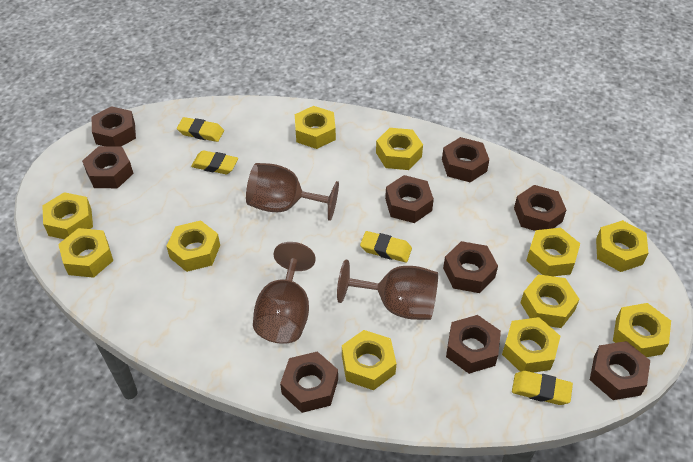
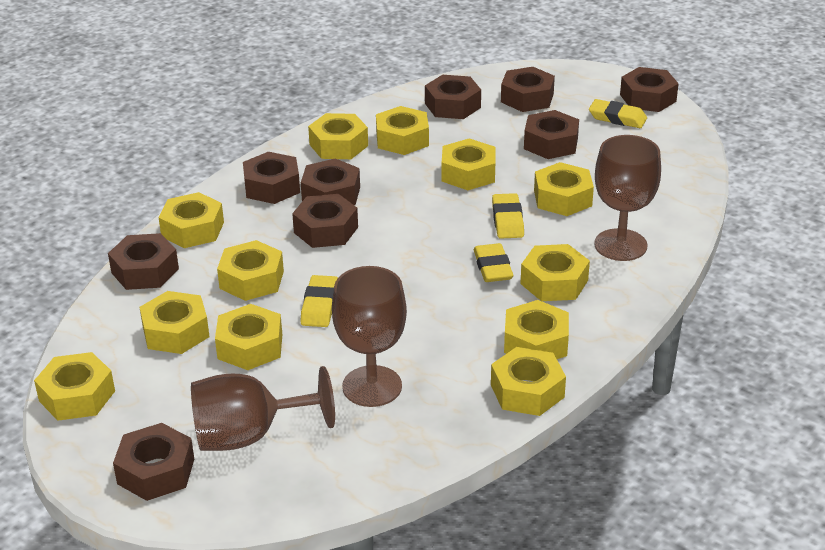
yellow nut: 11 -> 12

